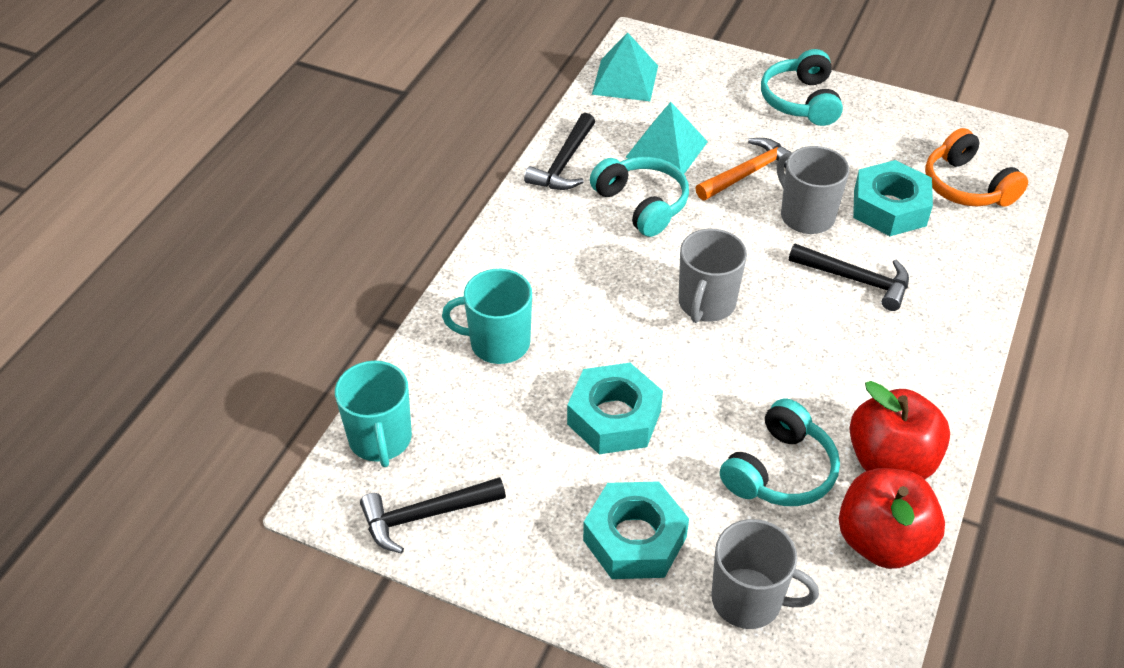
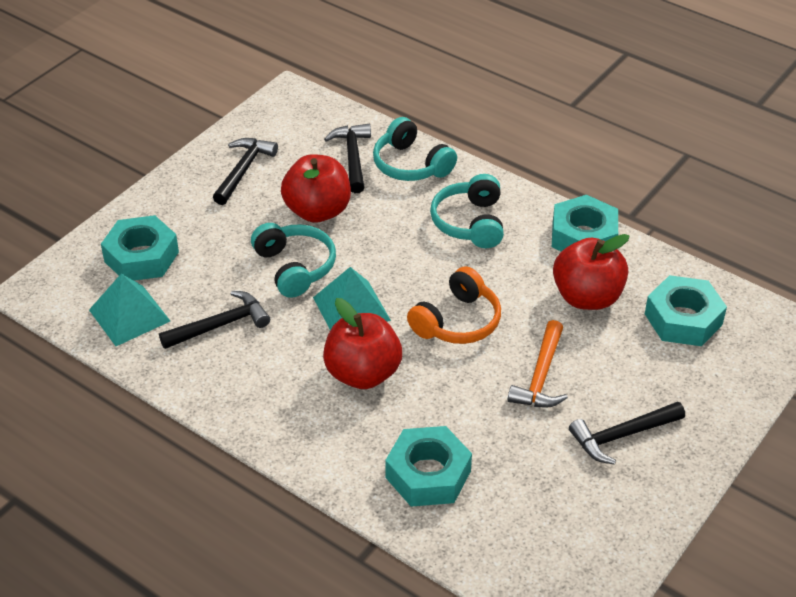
black hammer: 3 -> 4
grey mug: 3 -> 0
red apple: 2 -> 3
turquoise mug: 2 -> 0
turquoise nut: 3 -> 4

